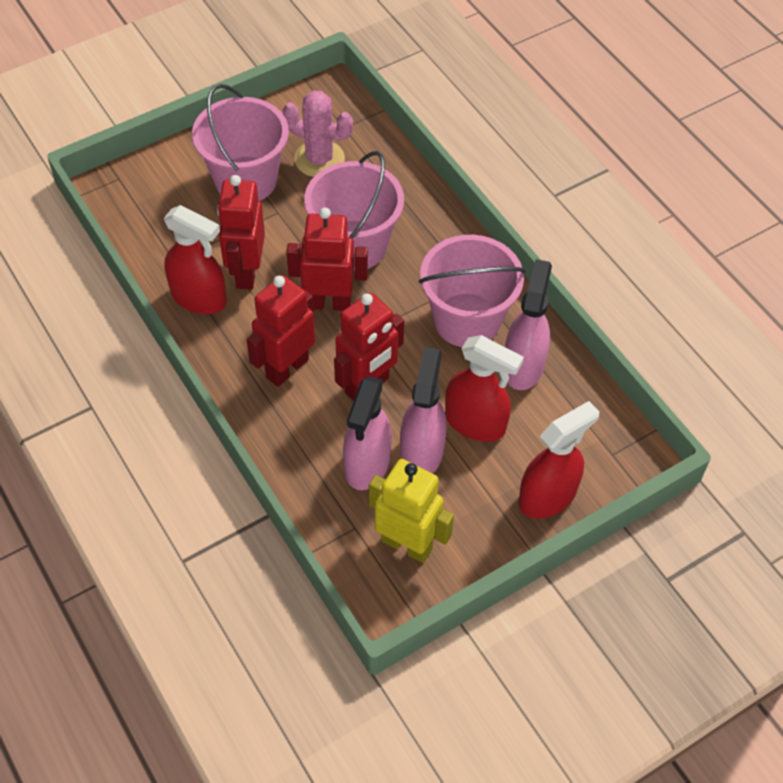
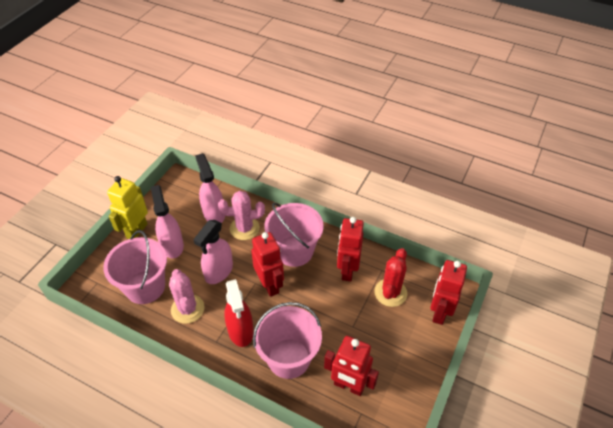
pink cactus: 1 -> 2
red cactus: 0 -> 1
red spray bottle: 3 -> 1

